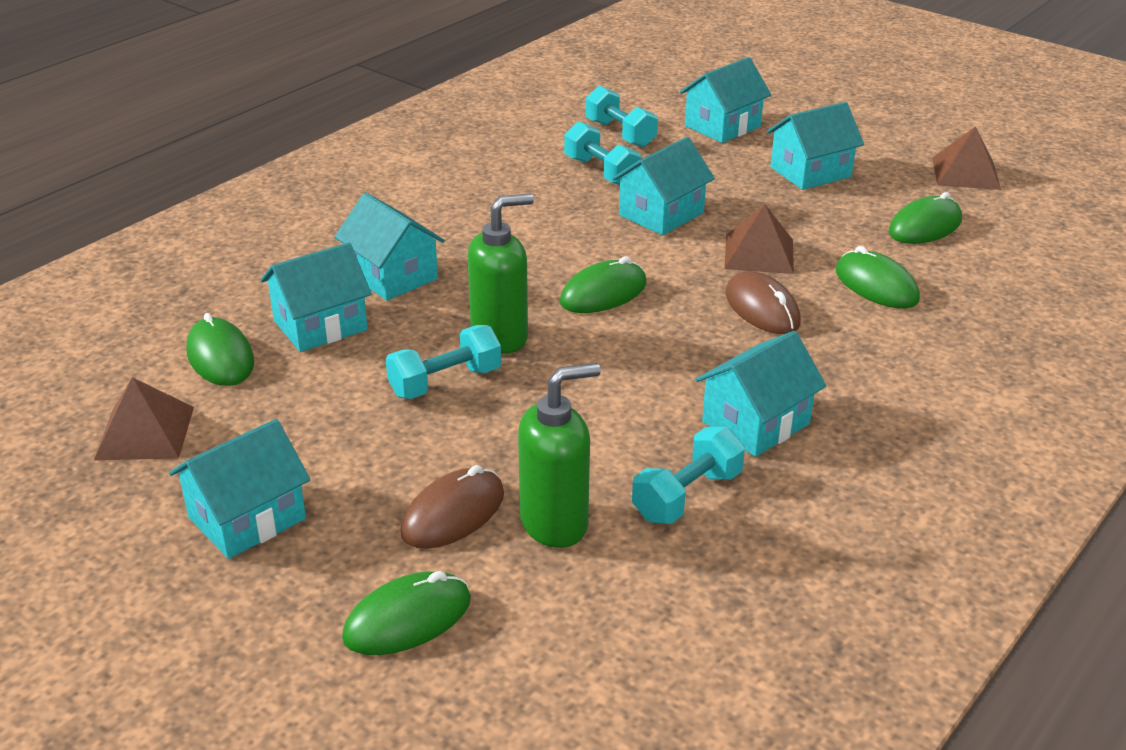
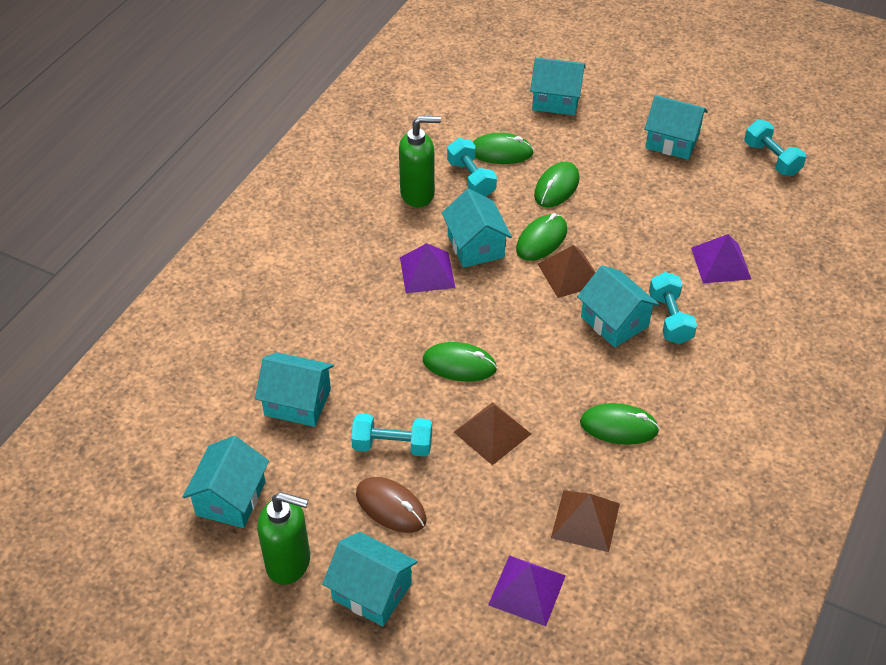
brown mouse: 2 -> 1
purple pyramid: 0 -> 3

